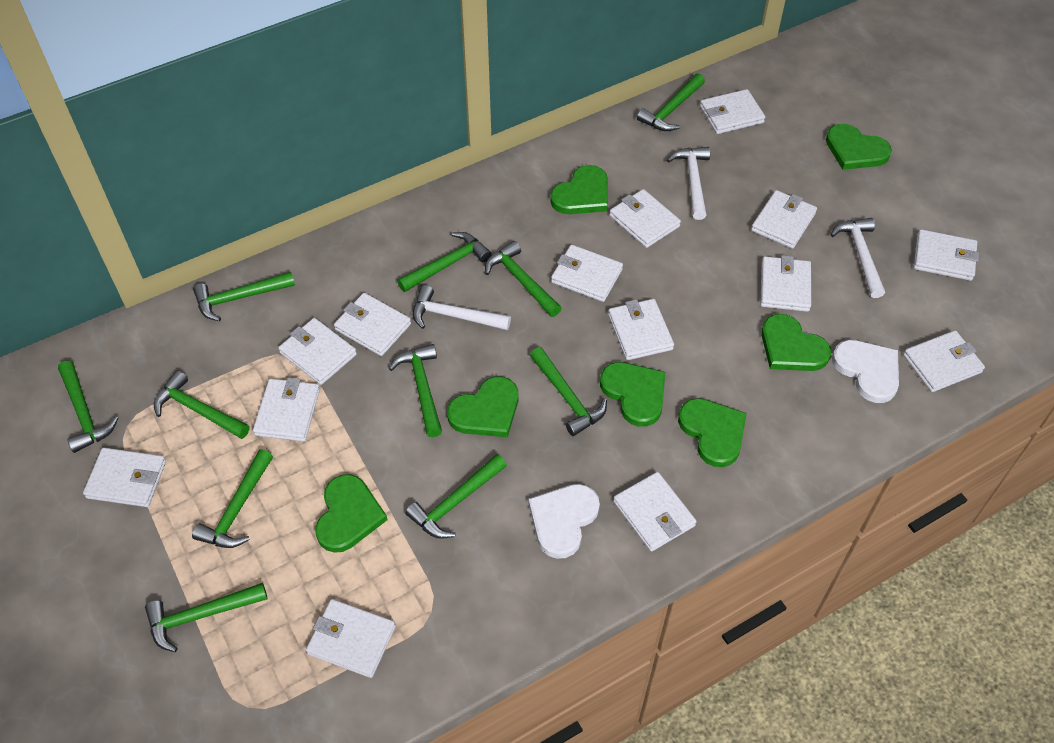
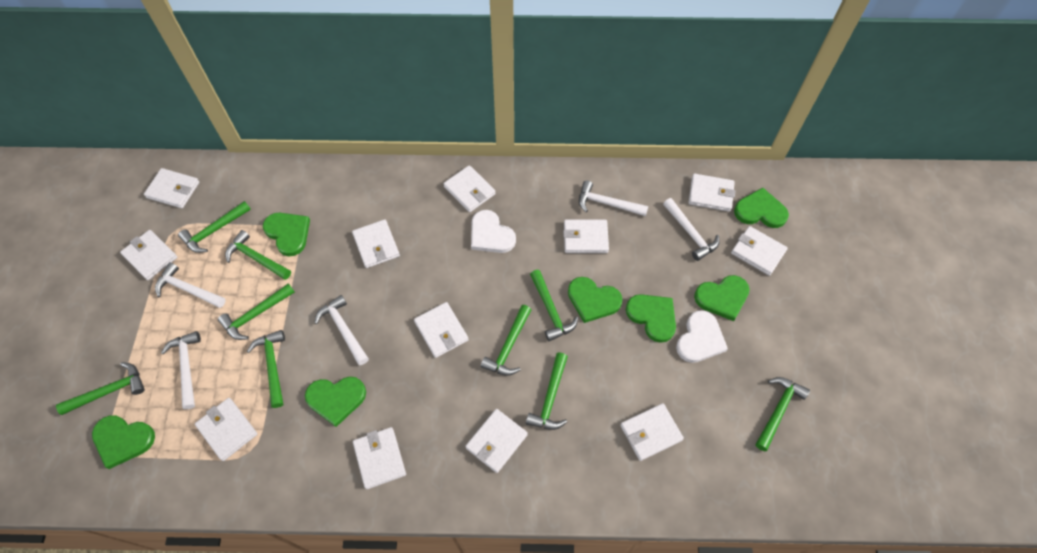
green hammer: 11 -> 9
white hammer: 3 -> 5
white wallet: 14 -> 12

